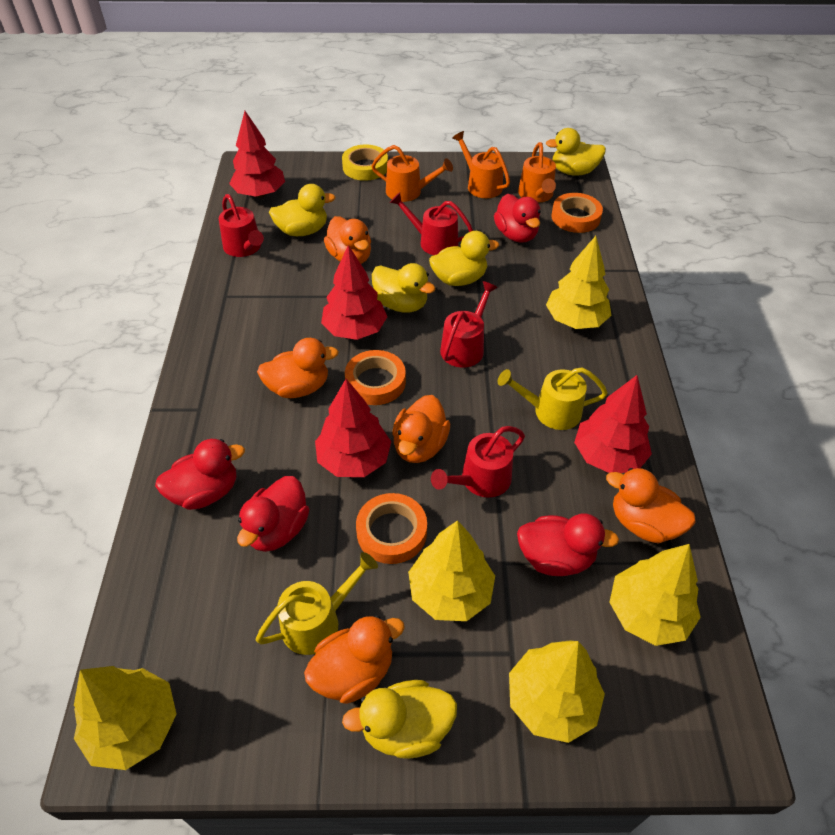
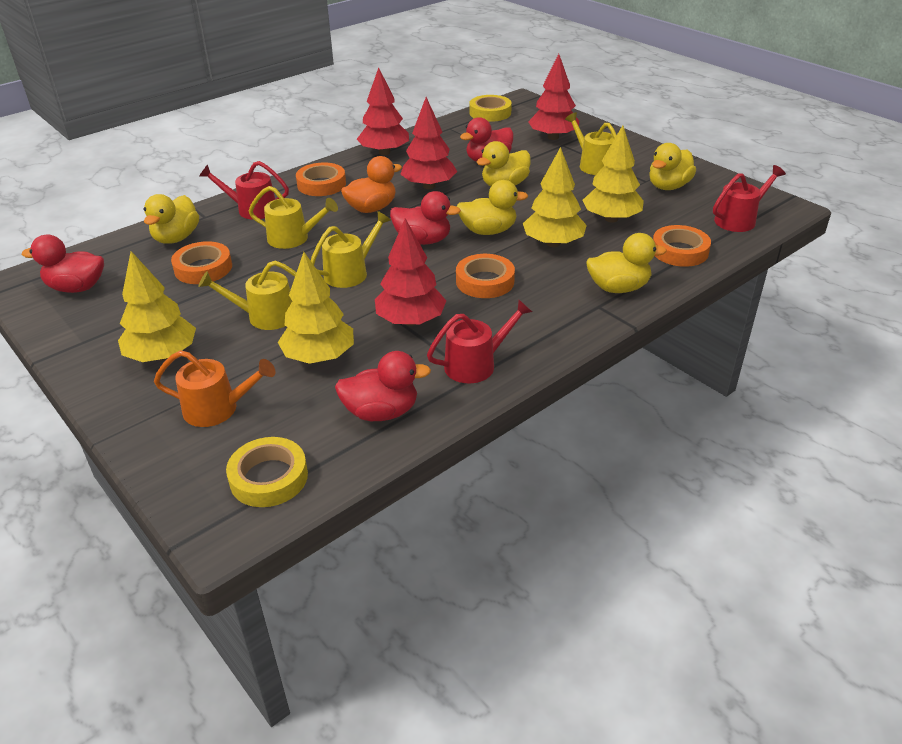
orange duck: 5 -> 1
orange tape: 3 -> 4
orange watering can: 3 -> 1
red watering can: 4 -> 3
yellow tape: 1 -> 2
yellow tree: 5 -> 4
yellow watering can: 2 -> 4

